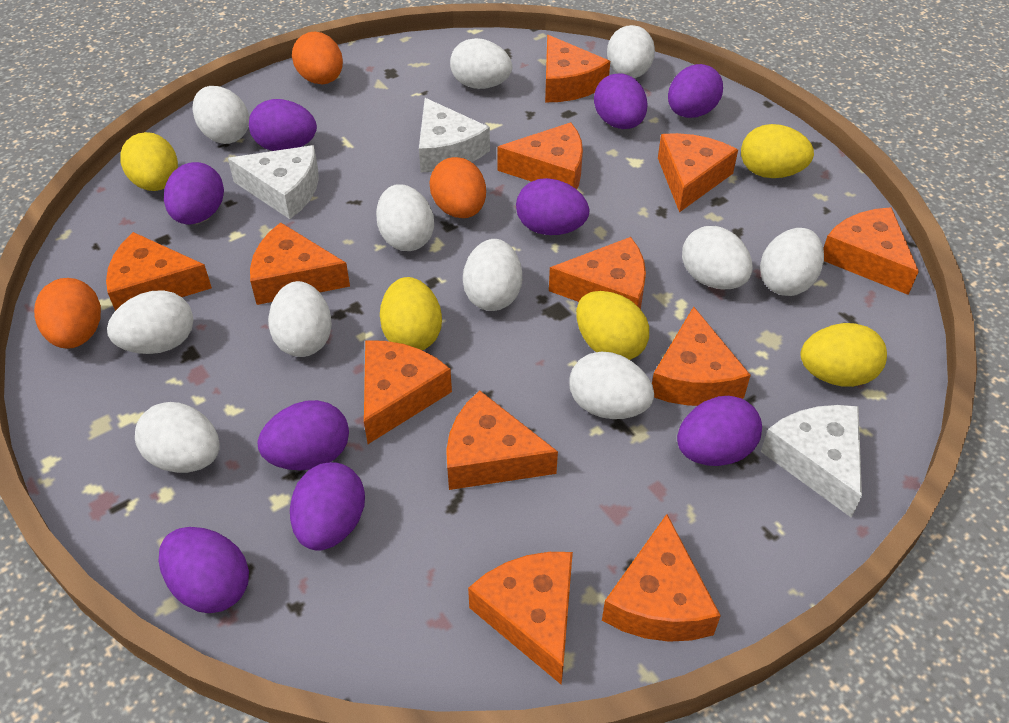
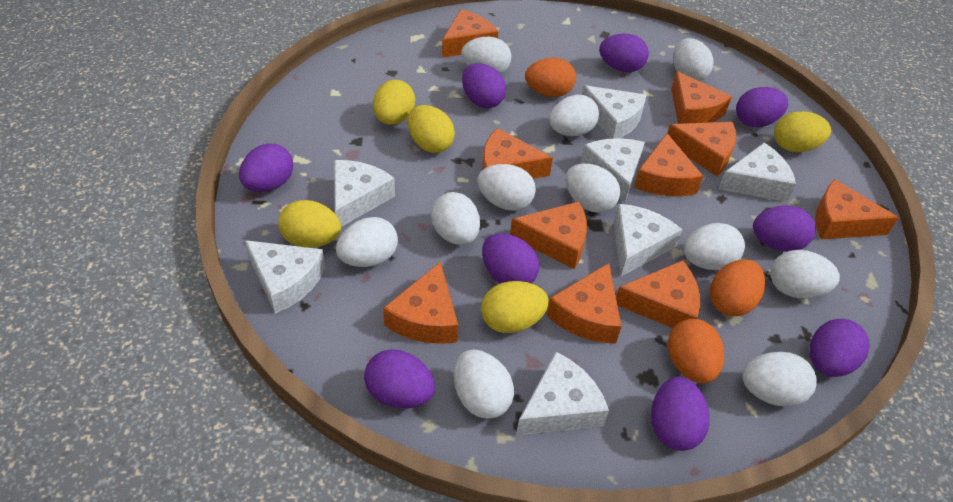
orange cheese: 12 -> 10
white cheese: 3 -> 7

